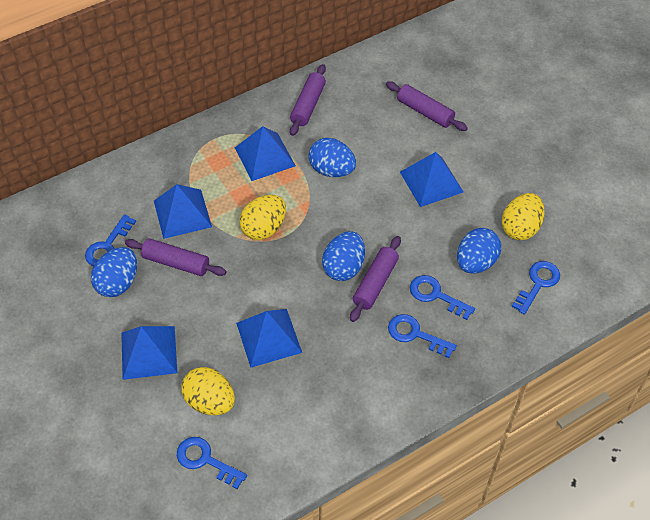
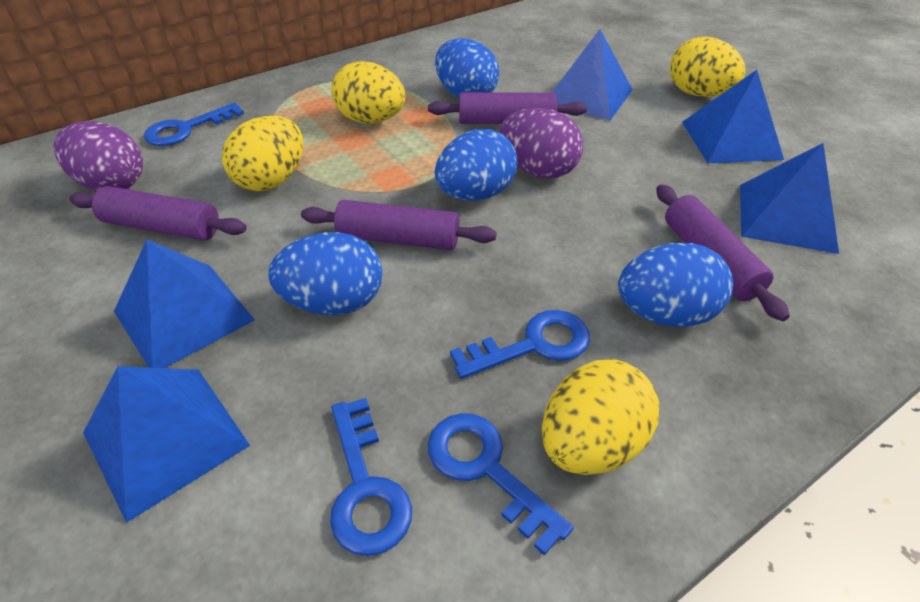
blue key: 5 -> 4
purple egg: 0 -> 2
yellow egg: 3 -> 4

